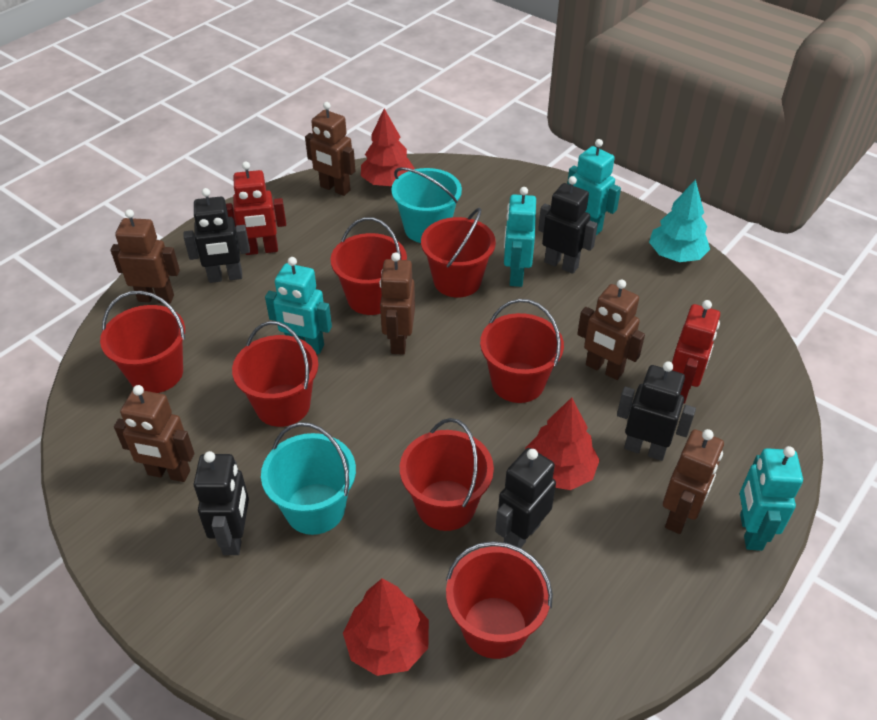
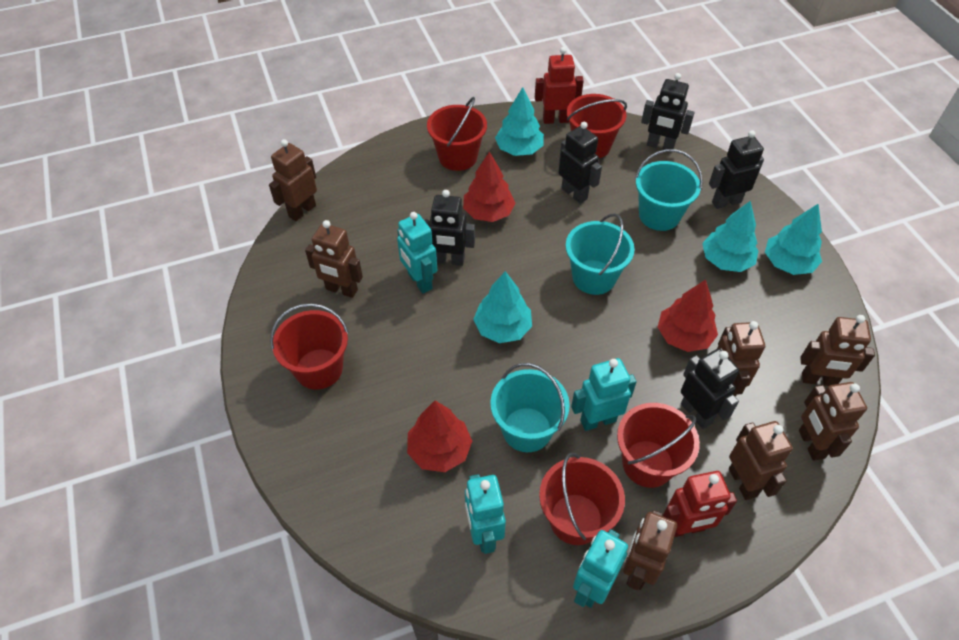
brown robot: 6 -> 7
red bucket: 7 -> 5
turquoise bucket: 2 -> 3
turquoise tree: 1 -> 4

